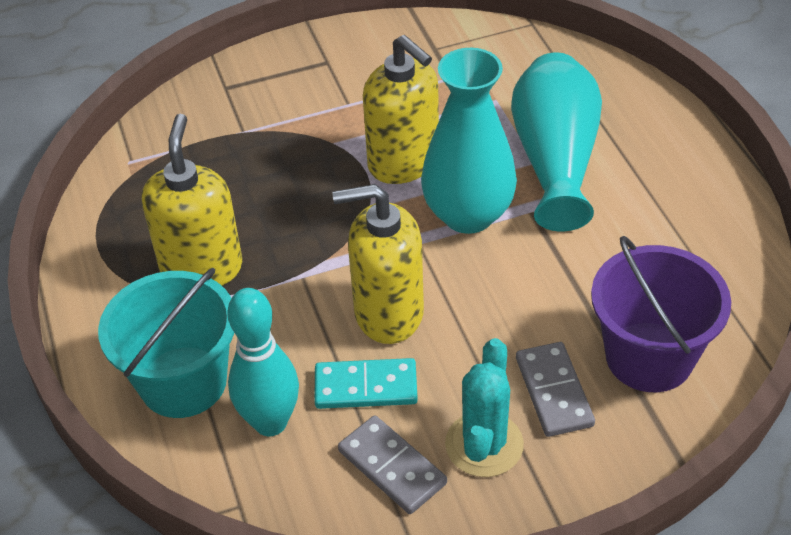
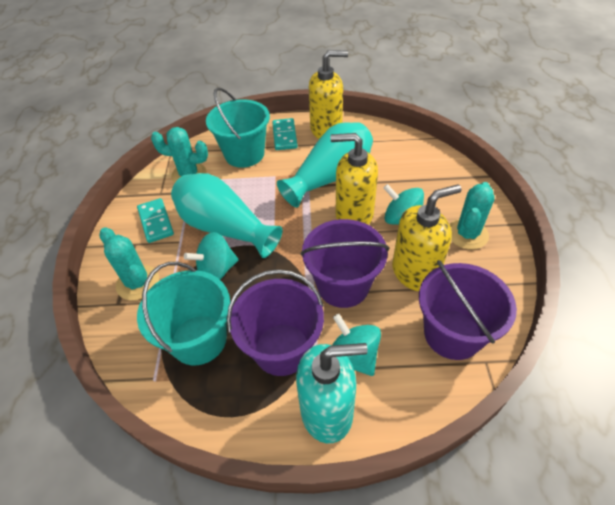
grey domino: 2 -> 0
purple bucket: 1 -> 3
turquoise bowling pin: 1 -> 0
turquoise bucket: 1 -> 2
turquoise cactus: 1 -> 3
turquoise domino: 1 -> 2
turquoise soap dispenser: 0 -> 1
turquoise spinning top: 0 -> 3

